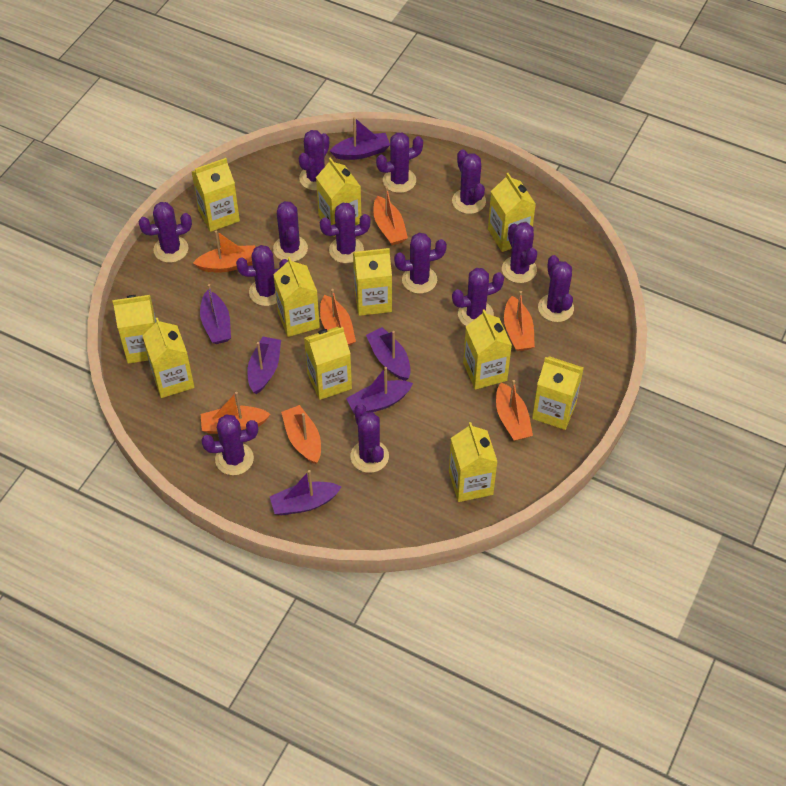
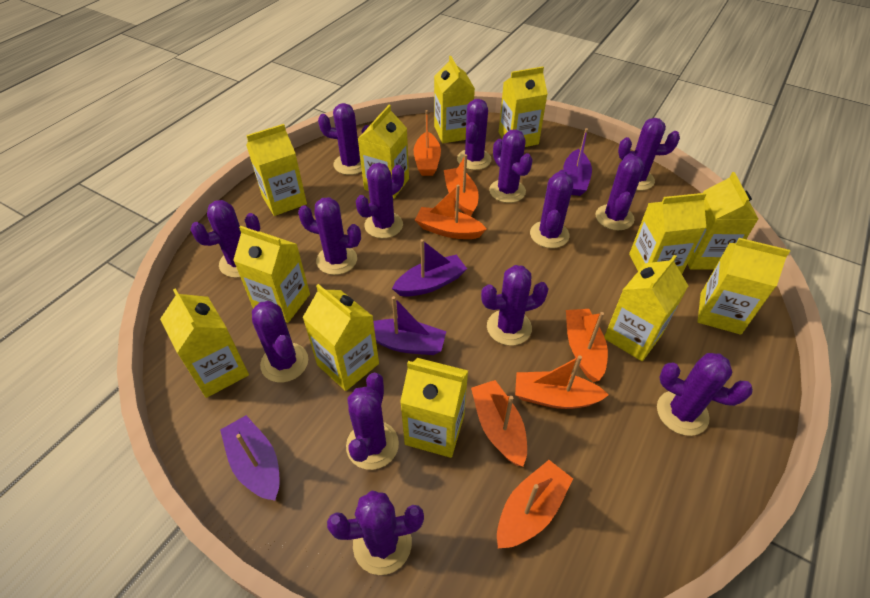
purple boat: 6 -> 4
purple cactus: 13 -> 14
yellow carton: 11 -> 12

